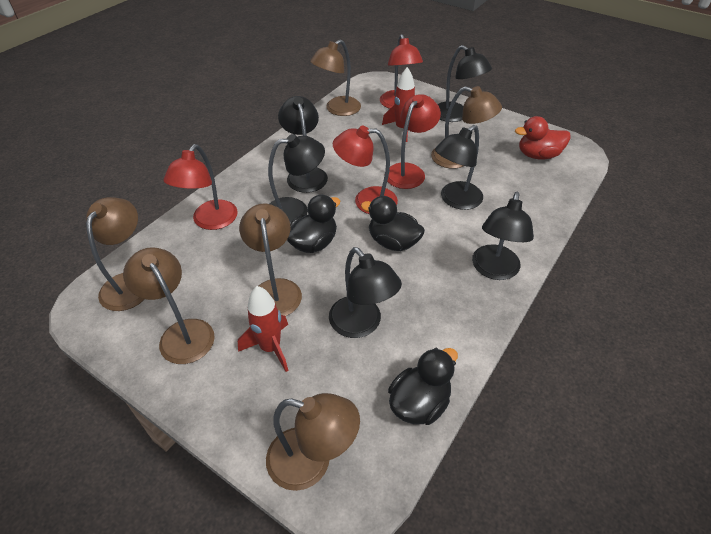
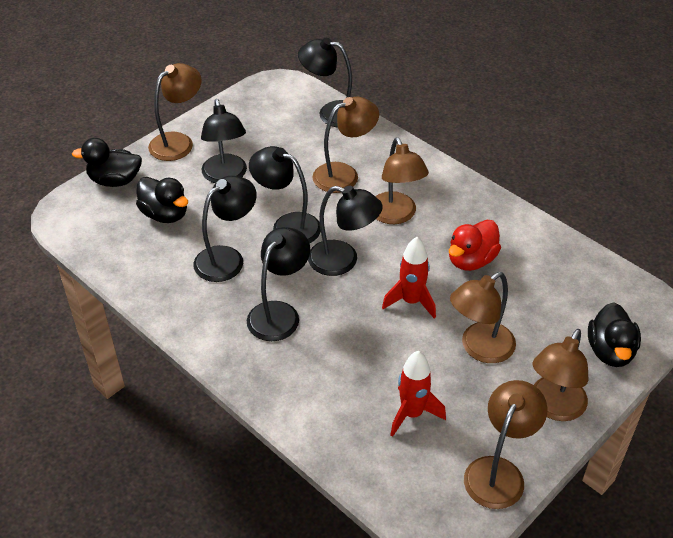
red lamp: 4 -> 0

